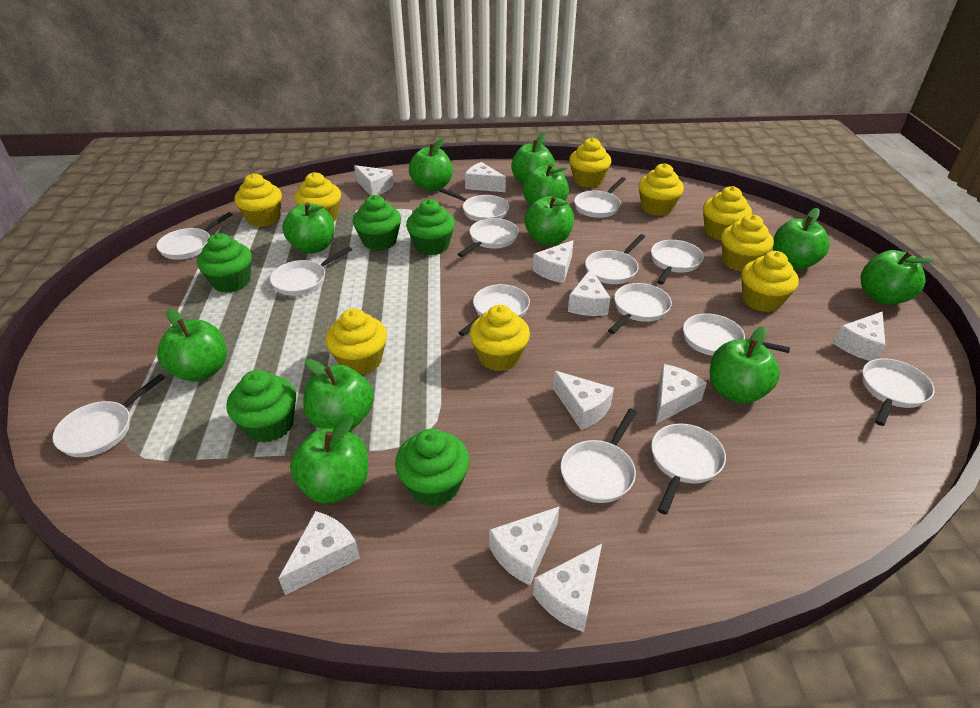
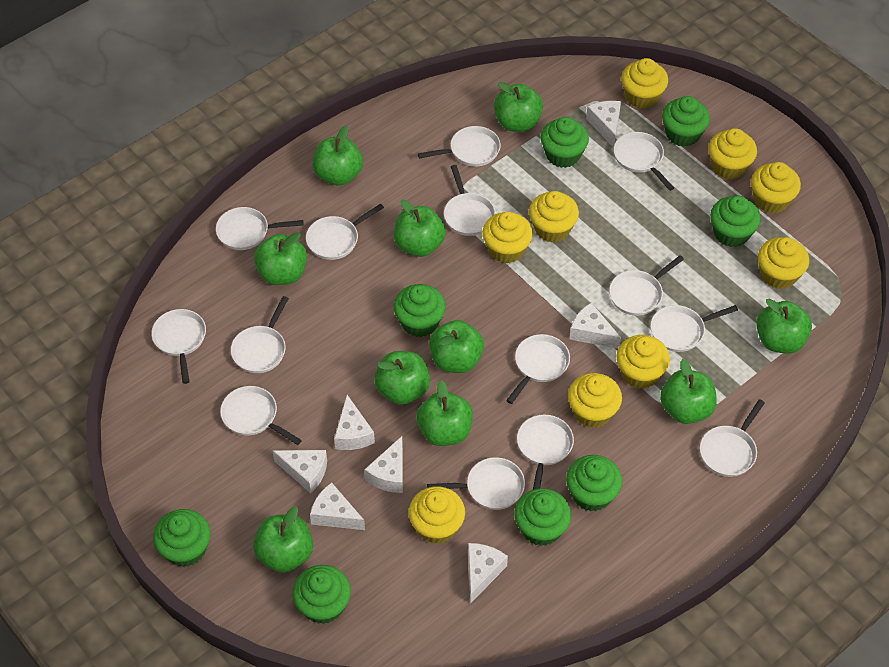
green apple: 11 -> 10
green cupcake: 5 -> 8
white cheese: 10 -> 7

